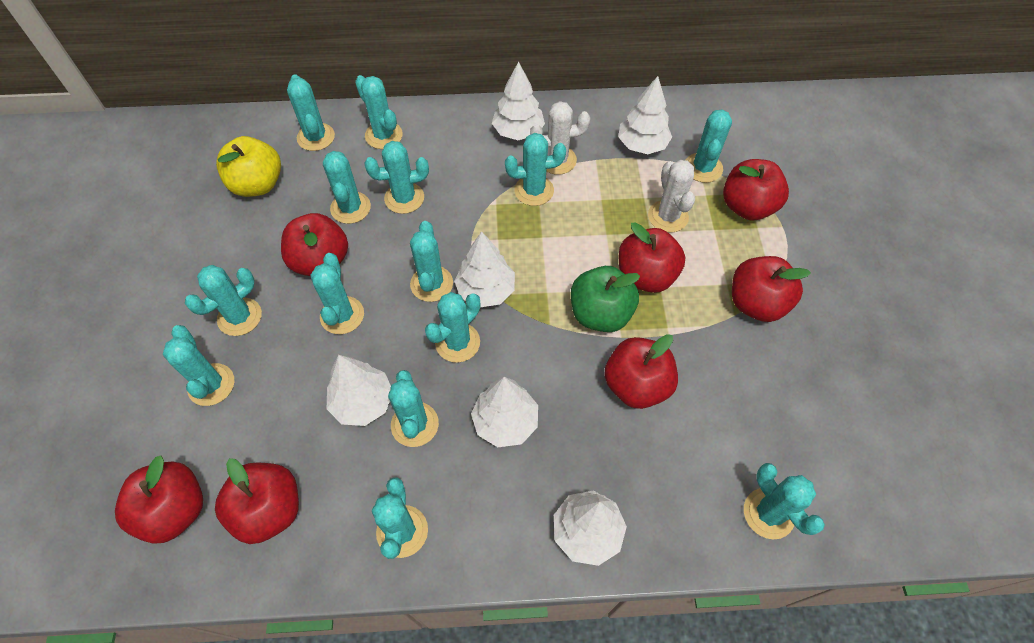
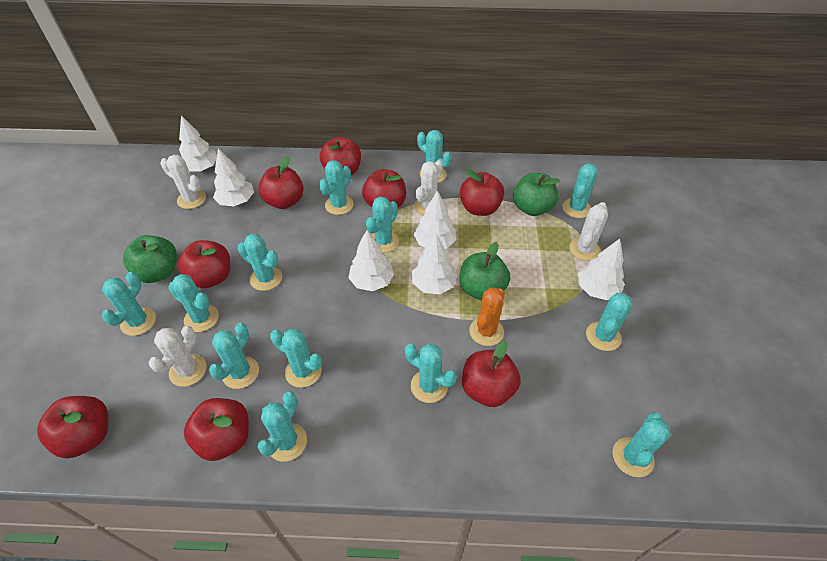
green apple: 1 -> 3
orange cactus: 0 -> 1
red apple: 7 -> 8
turquoise cactus: 14 -> 13
white cactus: 2 -> 4
yellow apple: 1 -> 0

